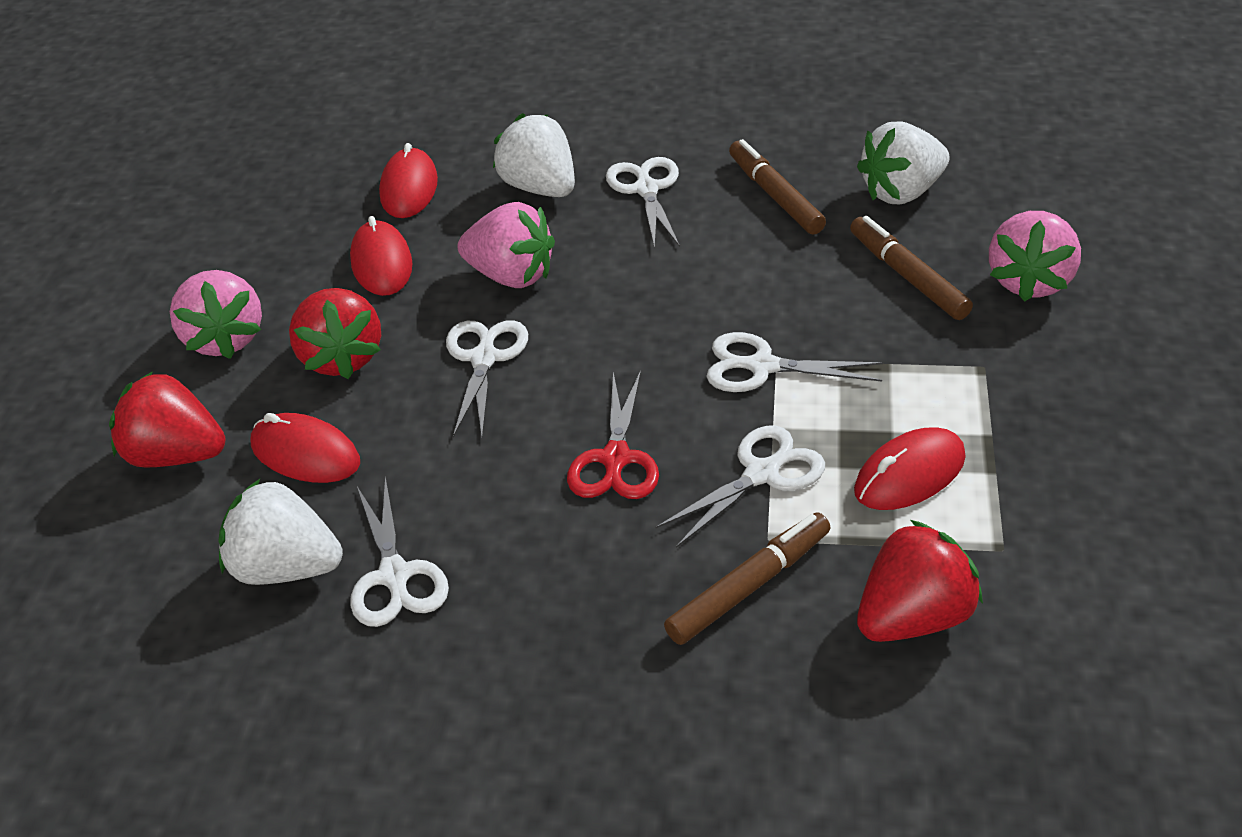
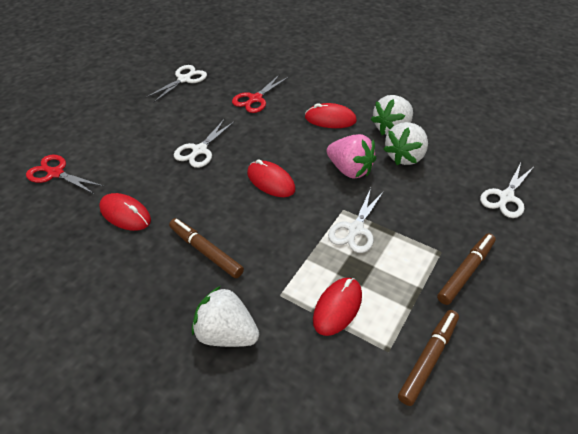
pink strawberry: 3 -> 1
red scissors: 1 -> 2
red strawberry: 3 -> 0
white scissors: 5 -> 4

